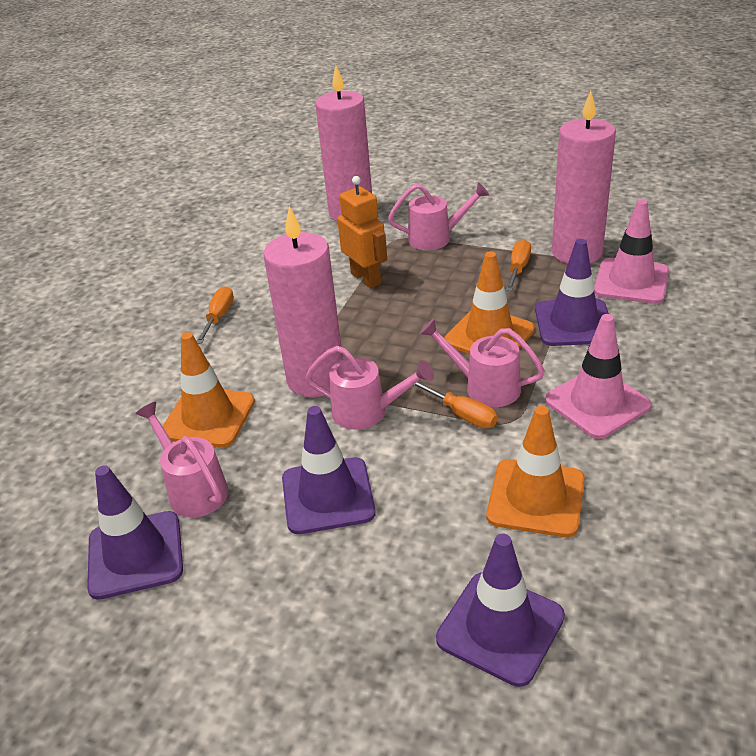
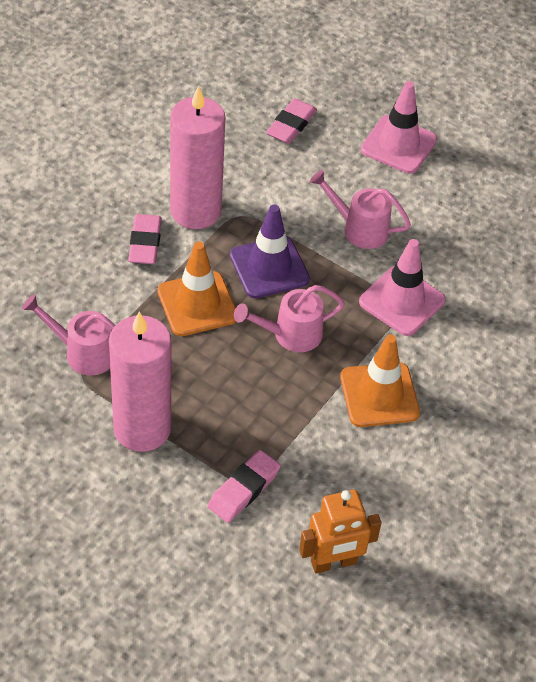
orange screwdriver: 3 -> 0
orange traffic cone: 3 -> 2
pink candle: 3 -> 2
pink eraser: 0 -> 3
pink watering can: 4 -> 3
purple traffic cone: 4 -> 1

